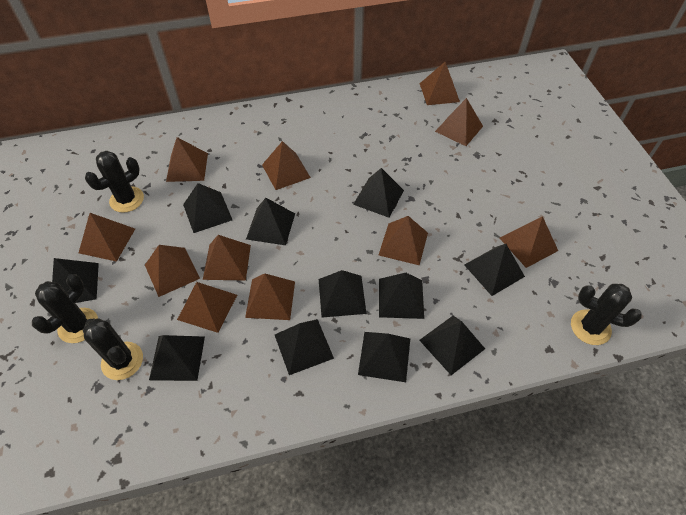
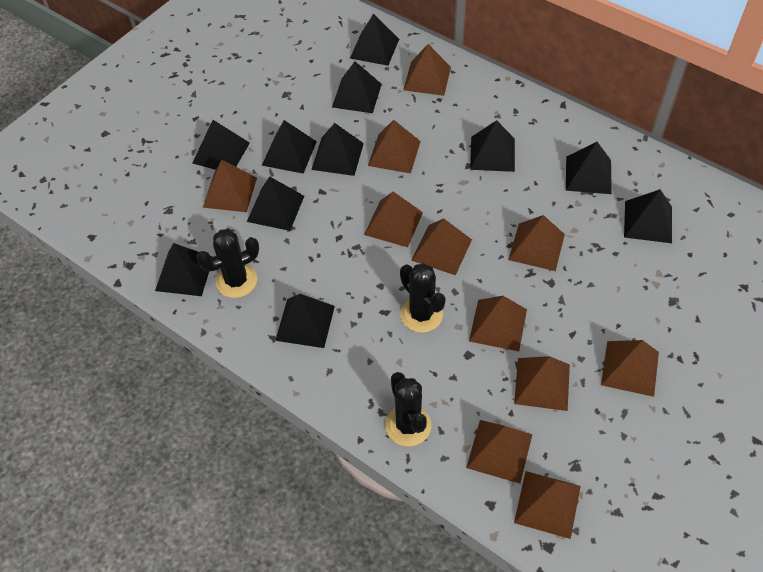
black cactus: 4 -> 3

